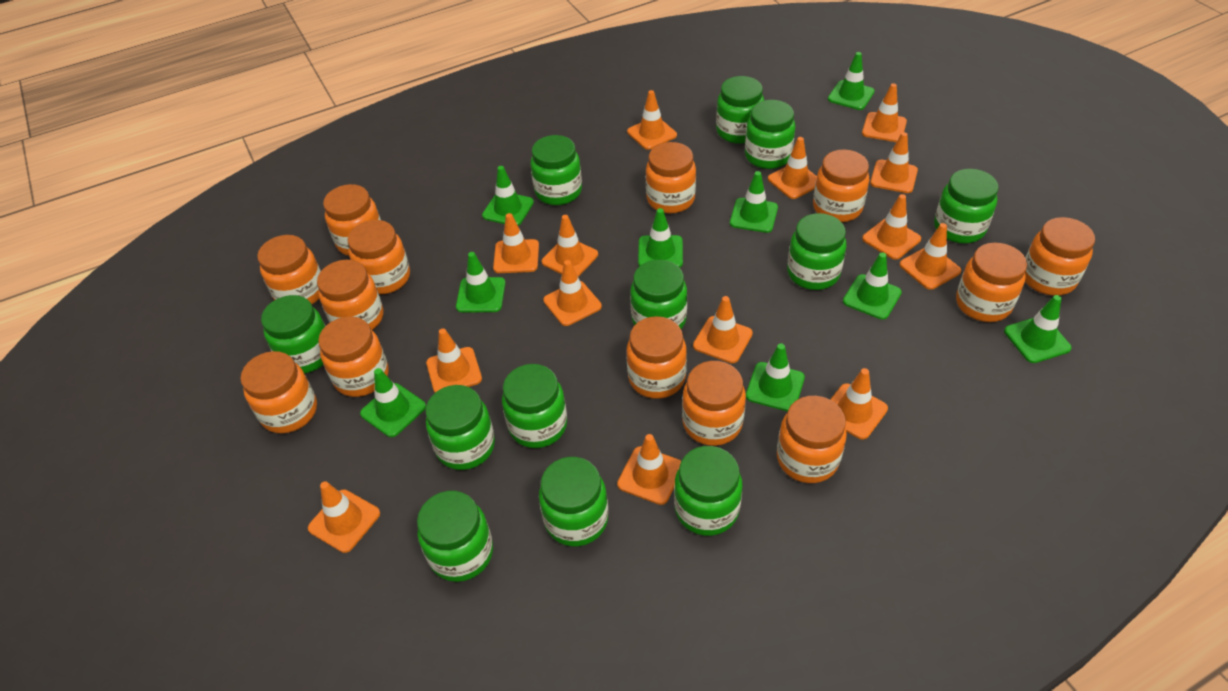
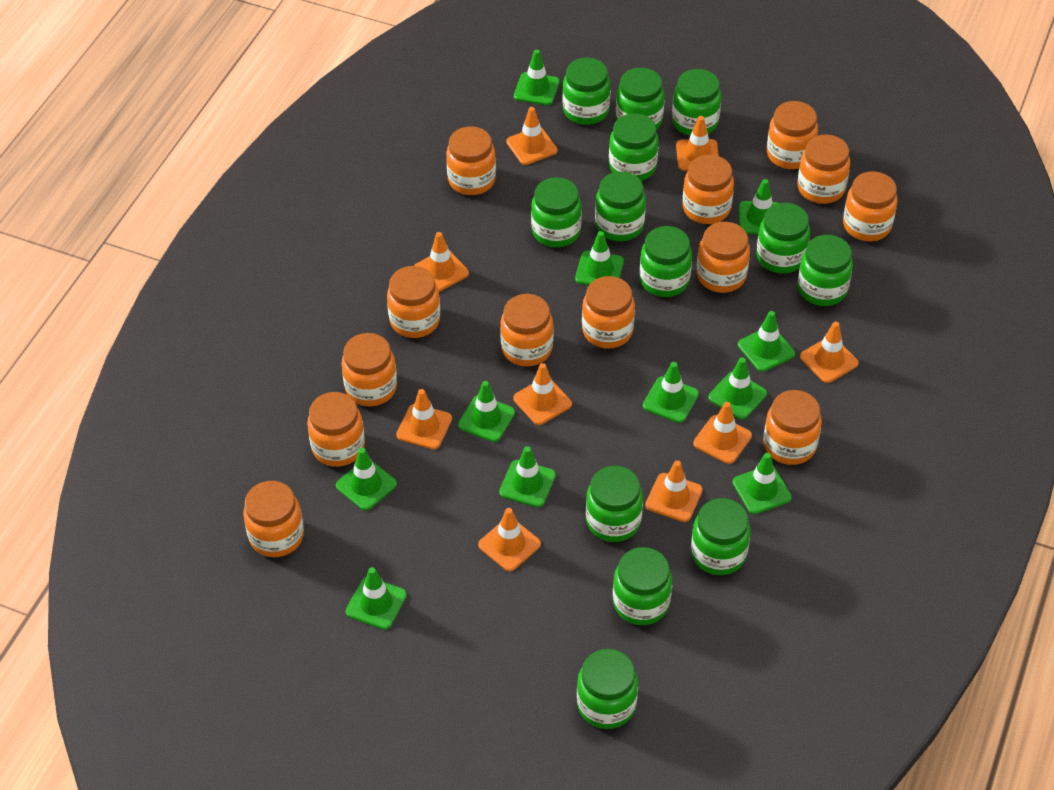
green jar: 12 -> 13
green traffic cone: 9 -> 11
orange traffic cone: 14 -> 9

